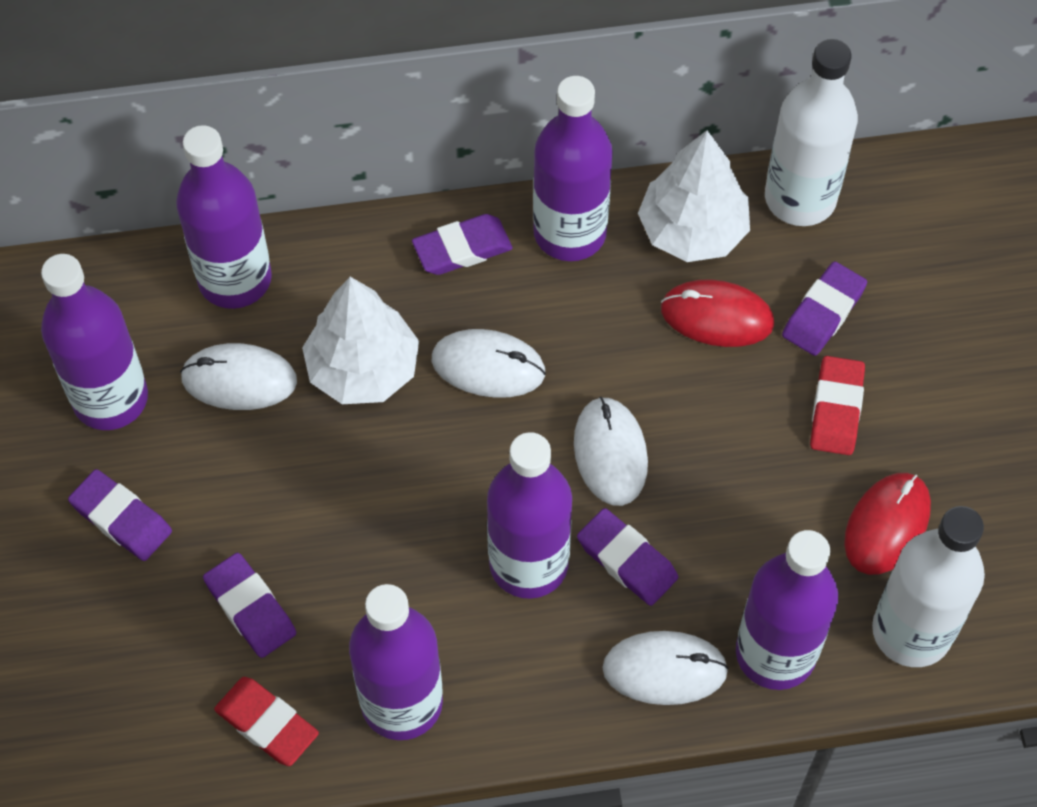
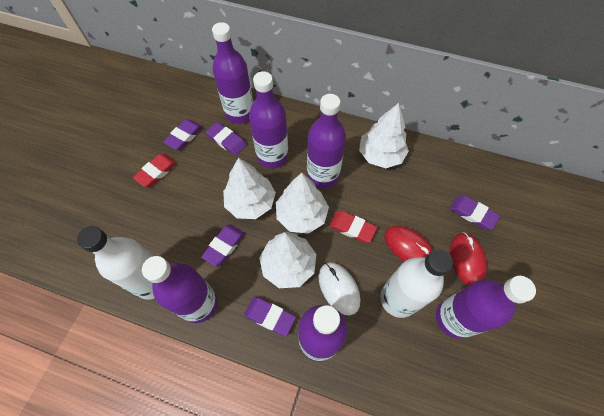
white mouse: 4 -> 1
white tree: 2 -> 4

